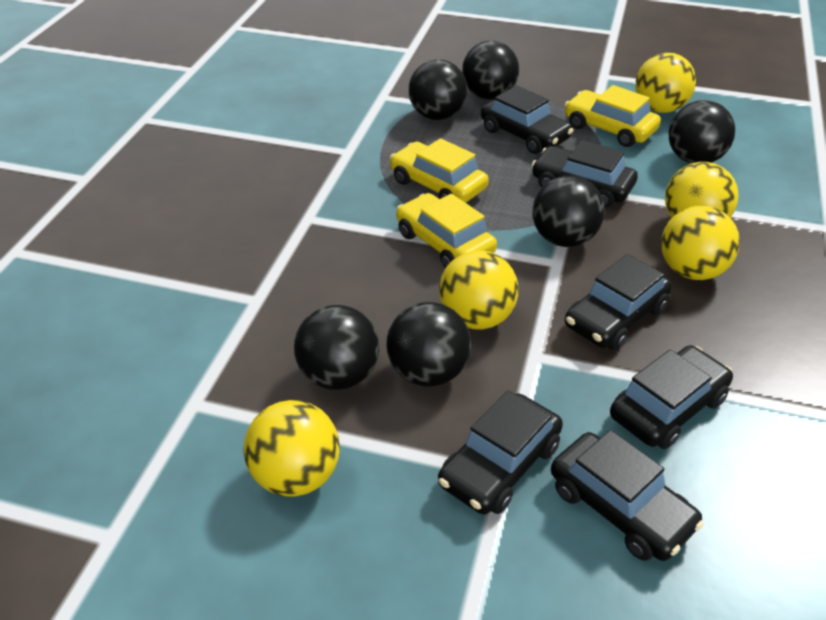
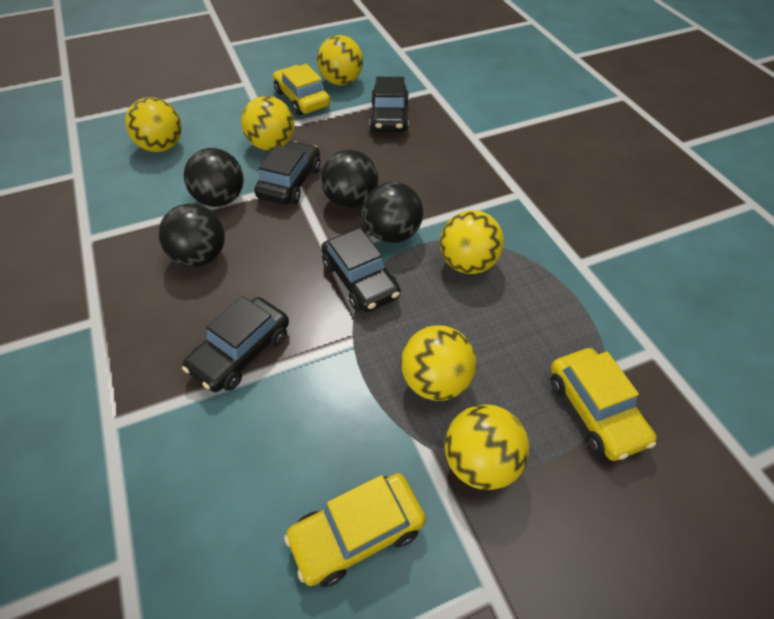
black ball: 6 -> 4
black car: 6 -> 4
yellow ball: 5 -> 6

